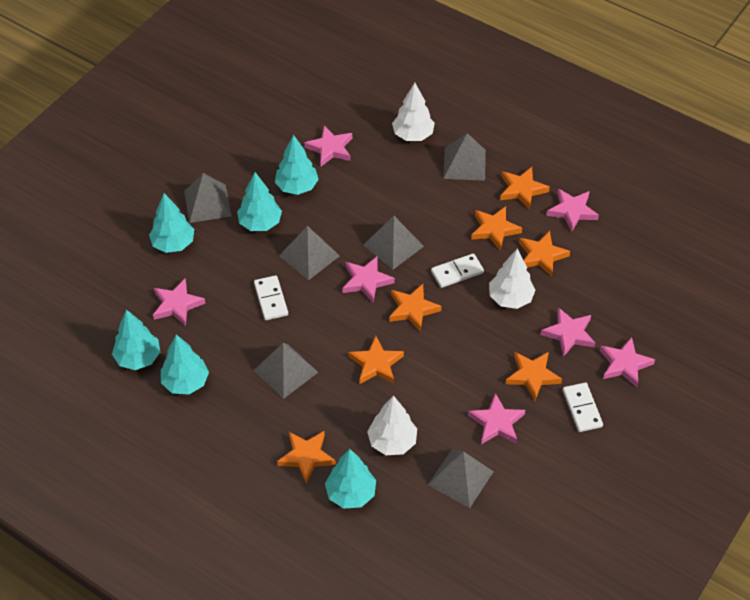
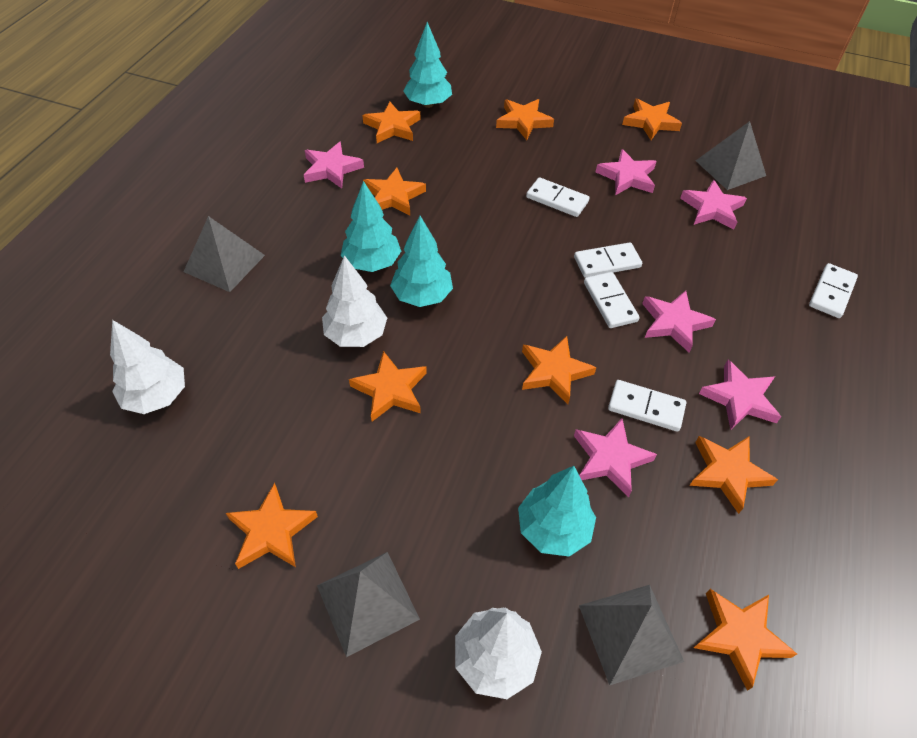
grey pyramid: 6 -> 4
orange star: 7 -> 9
pink star: 7 -> 6
turquoise tree: 6 -> 4
white domino: 3 -> 5

